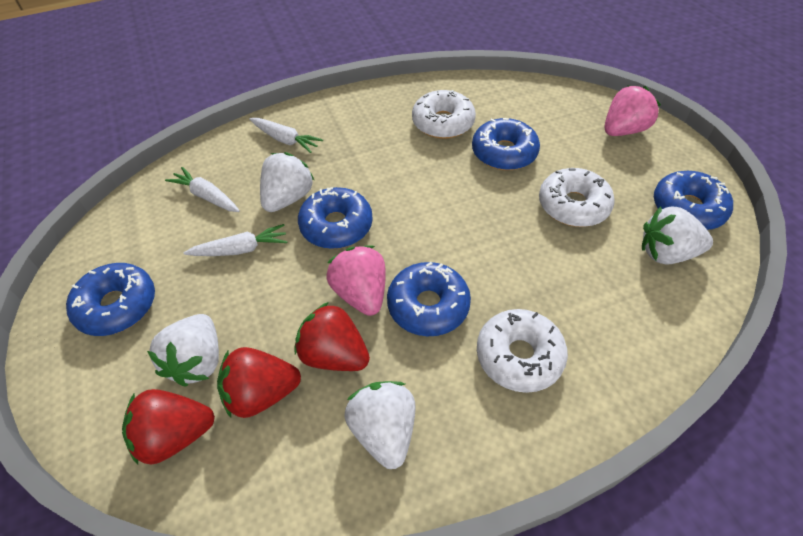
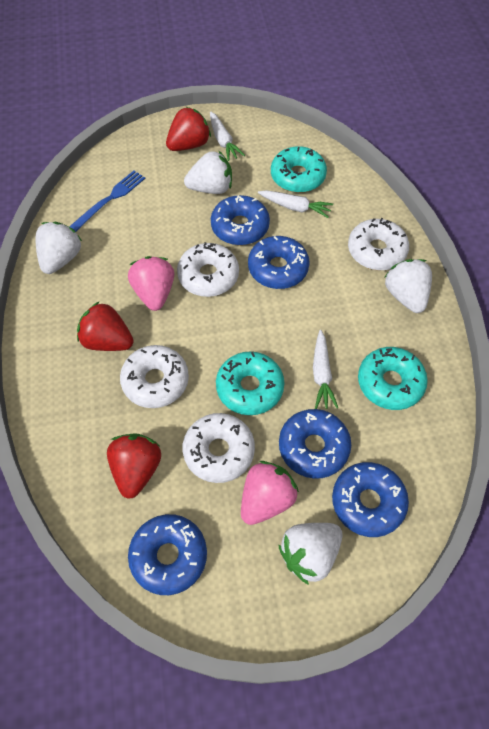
blue fork: 0 -> 1
turquoise donut: 0 -> 3
white donut: 3 -> 4

